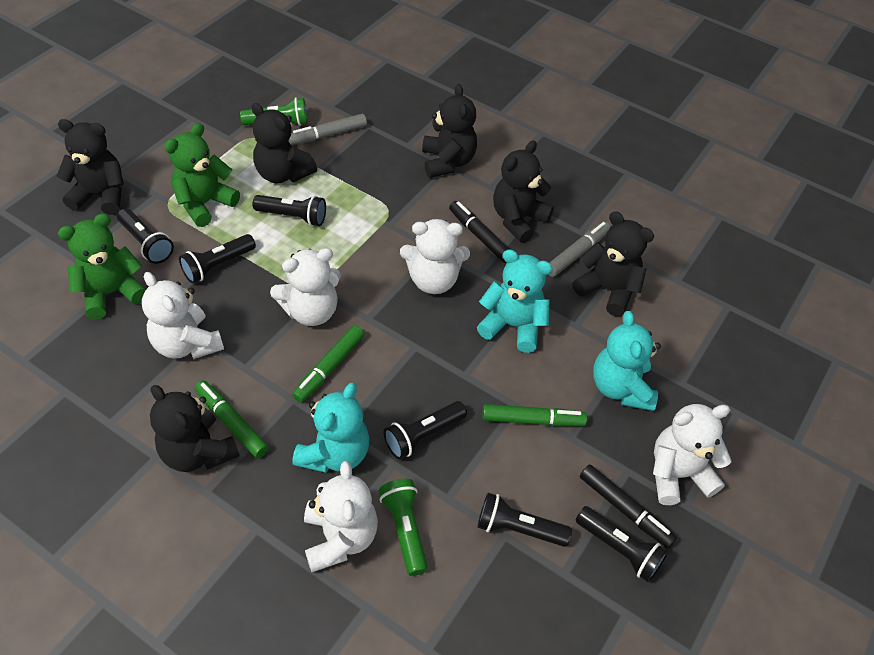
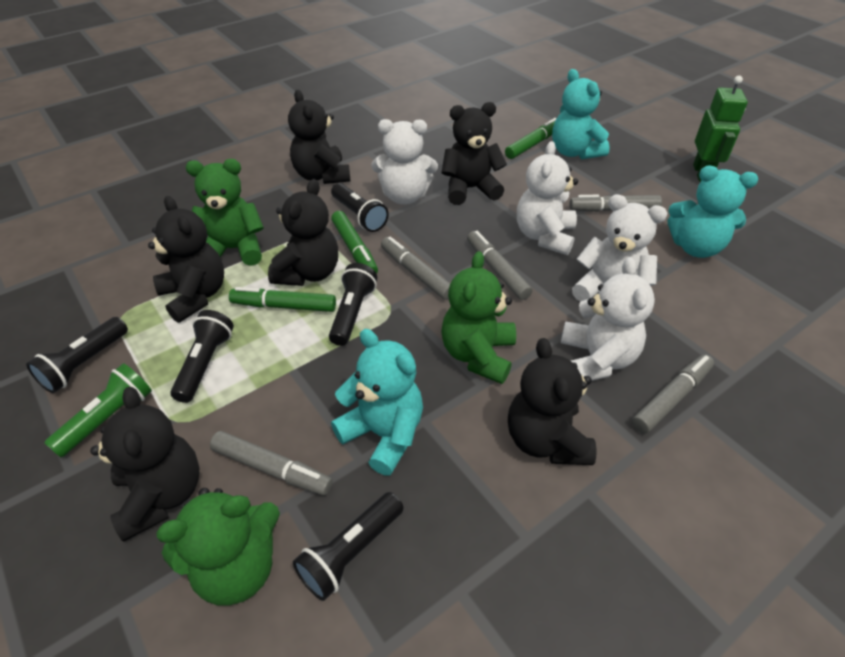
black flashlight: 6 -> 5
black marker: 2 -> 0
green flashlight: 2 -> 1
green robot: 0 -> 1
green teddy bear: 2 -> 3
grey marker: 2 -> 5
white teddy bear: 5 -> 4

